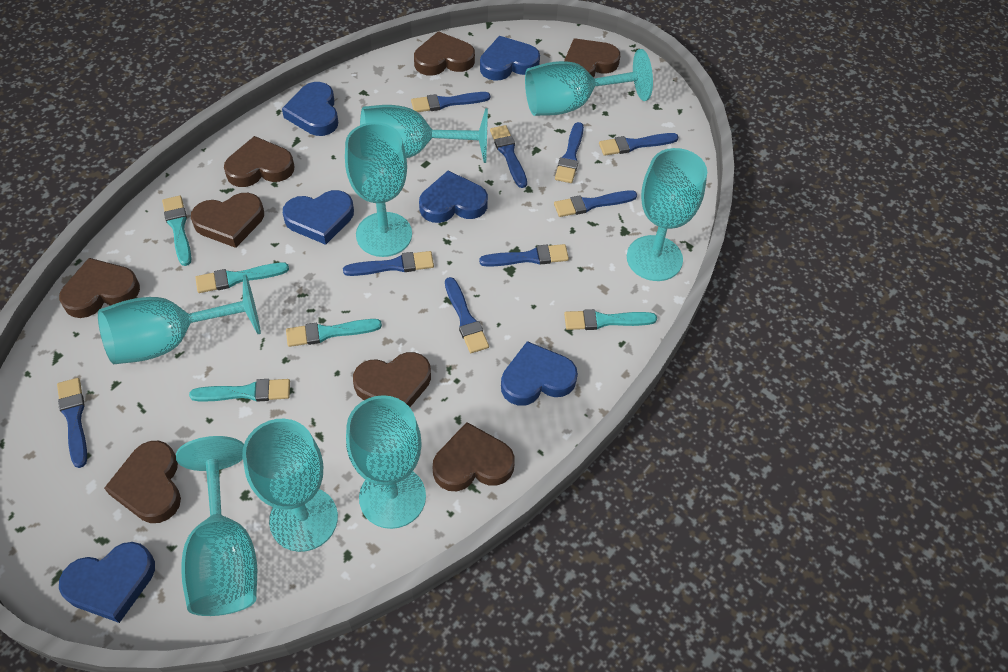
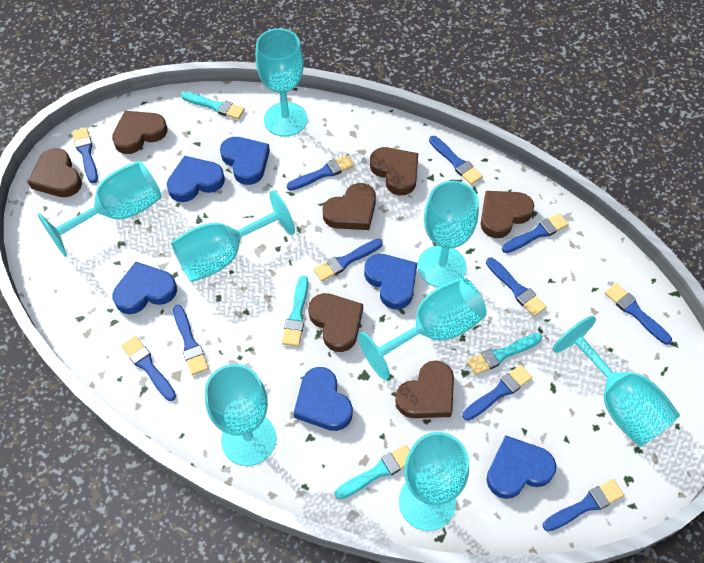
blue brush: 9 -> 11
brown heart: 8 -> 7
turquoise brush: 5 -> 4

